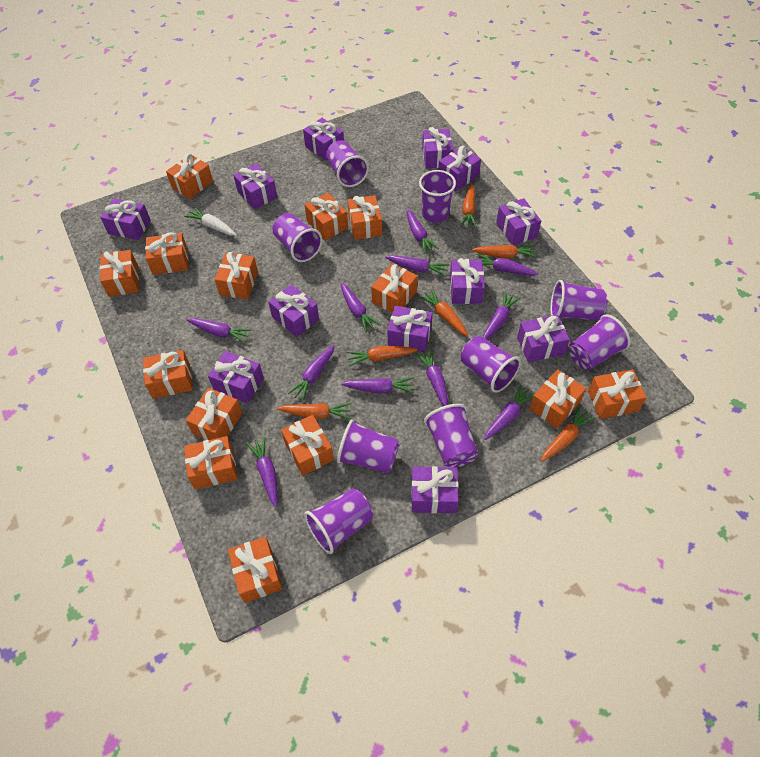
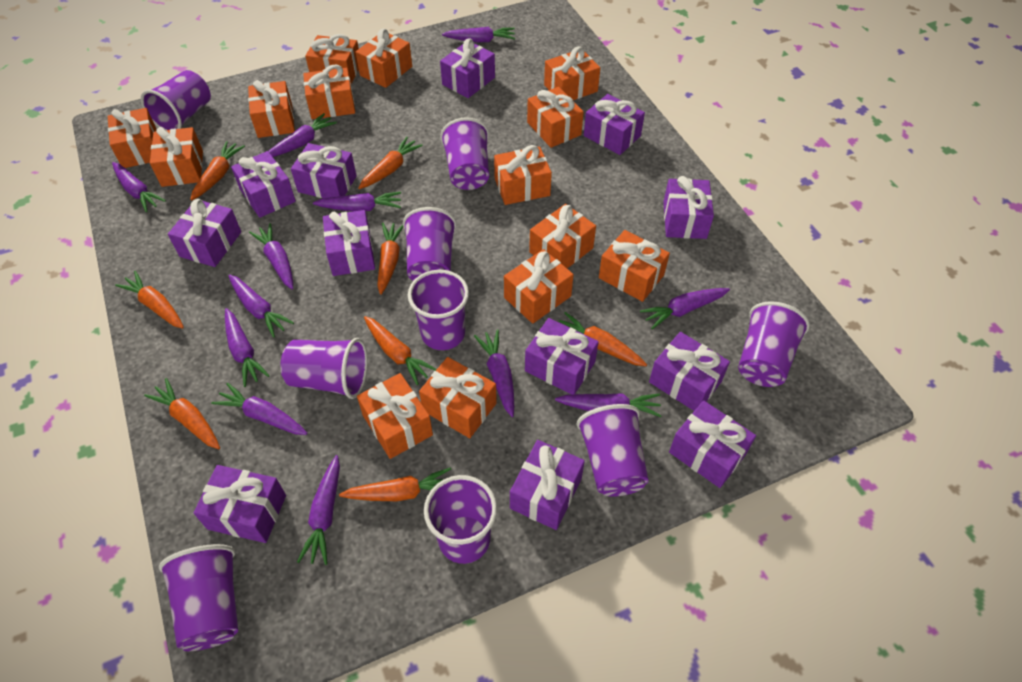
orange carrot: 6 -> 8
purple carrot: 11 -> 12
white carrot: 1 -> 0

